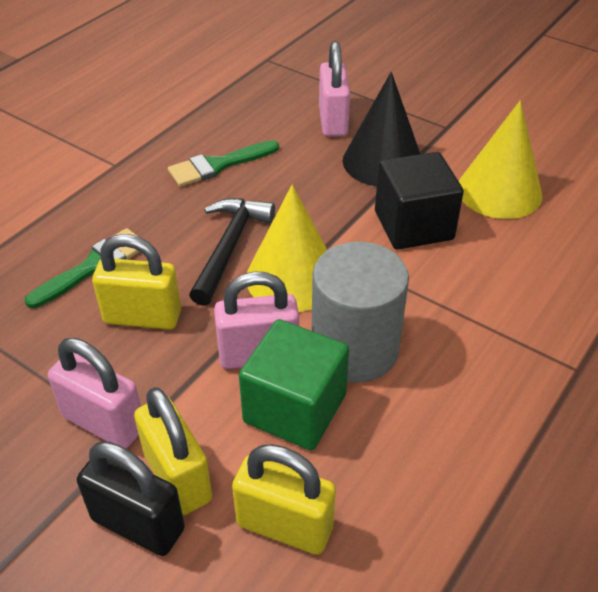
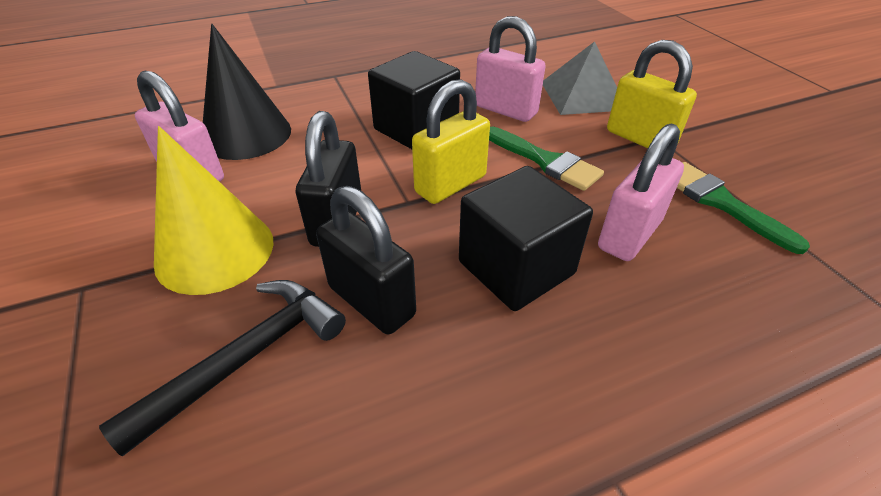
black cube: 1 -> 2
black padlock: 1 -> 2
green cube: 1 -> 0
grey cylinder: 1 -> 0
grey pyramid: 0 -> 1
yellow cone: 2 -> 1
yellow padlock: 3 -> 2

